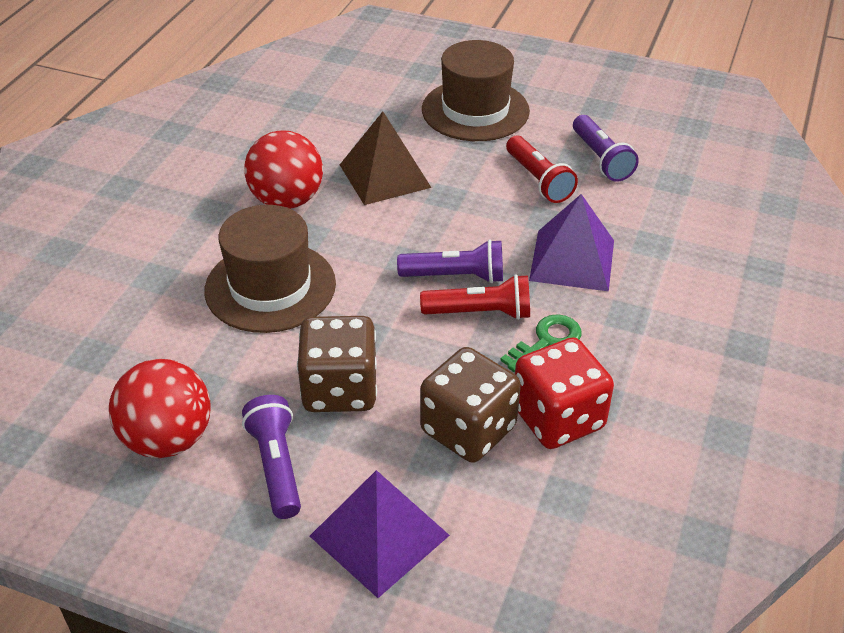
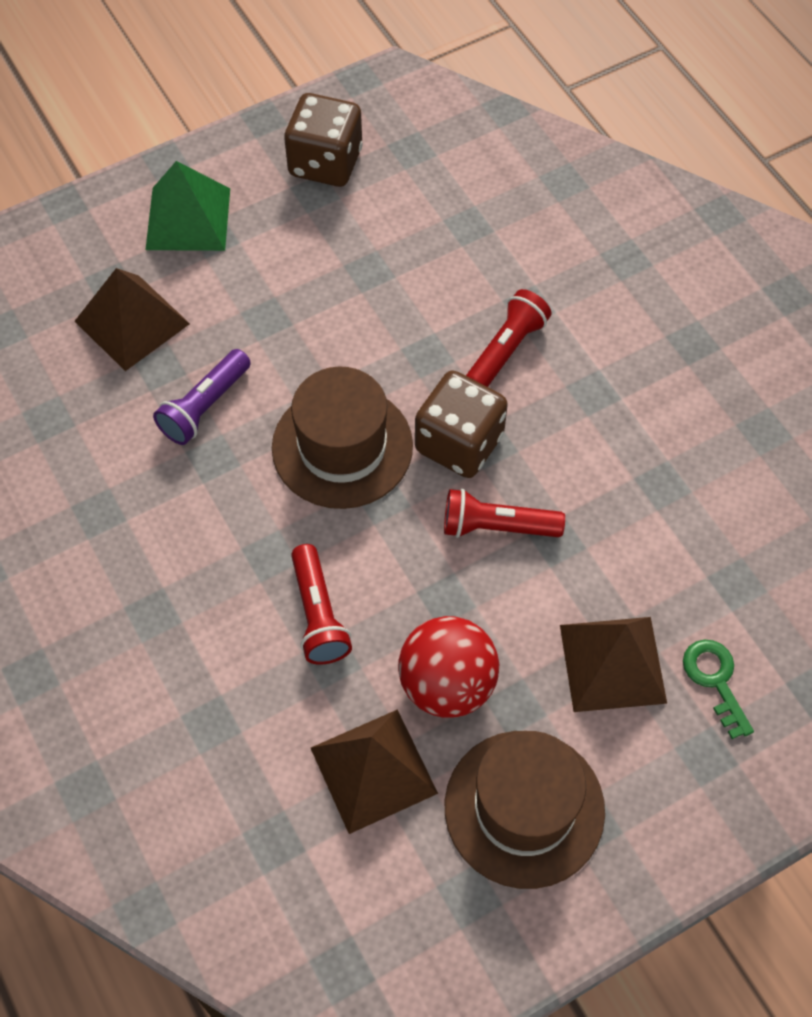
brown pyramid: 1 -> 3
green pyramid: 0 -> 1
purple flashlight: 3 -> 1
purple pyramid: 2 -> 0
red ball: 2 -> 1
red dice: 1 -> 0
red flashlight: 2 -> 3

